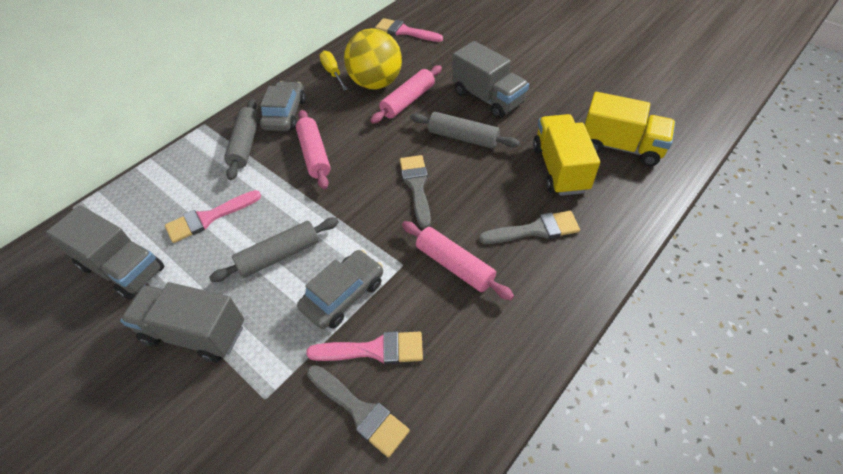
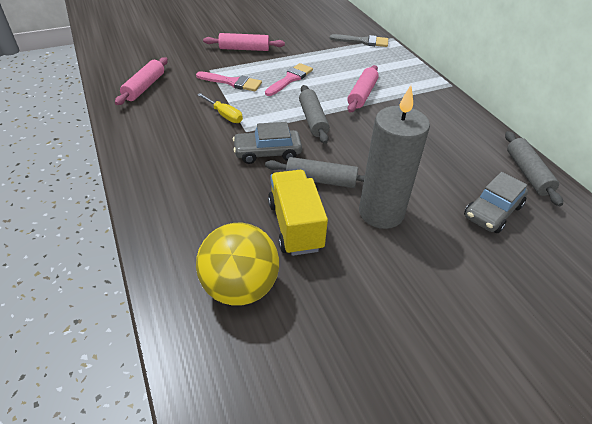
grey brush: 3 -> 1
grey candle: 0 -> 1
grey truck: 3 -> 0
pink brush: 3 -> 2
yellow truck: 2 -> 1

